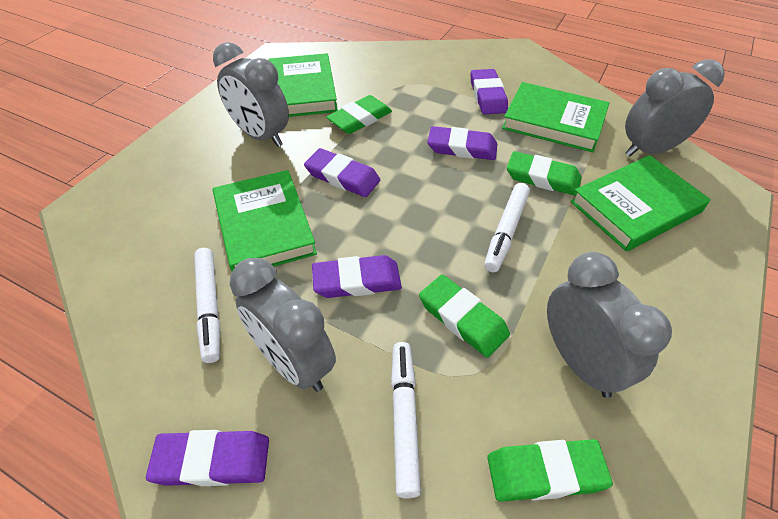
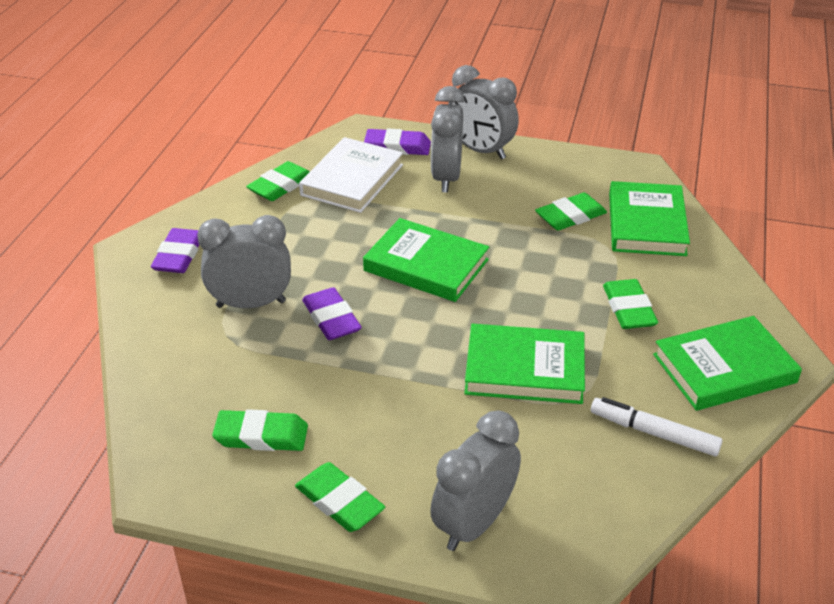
green eraser: 4 -> 5
purple eraser: 5 -> 3
white book: 0 -> 1
white marker: 3 -> 1

